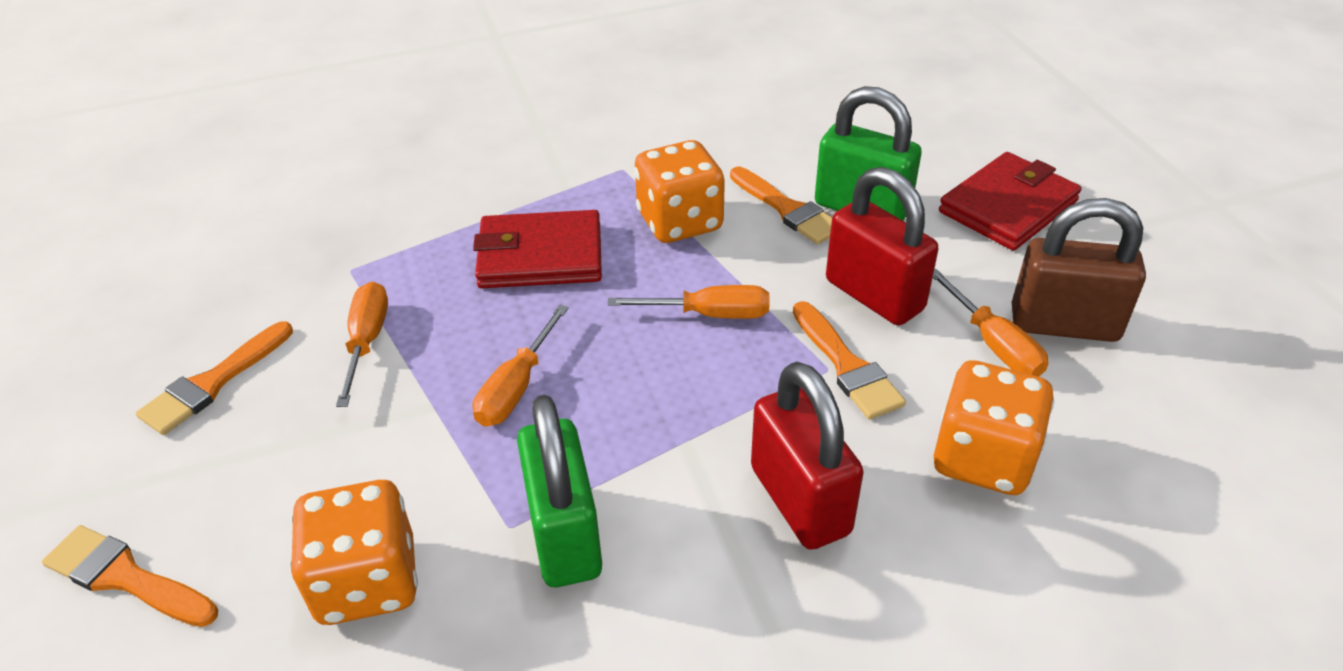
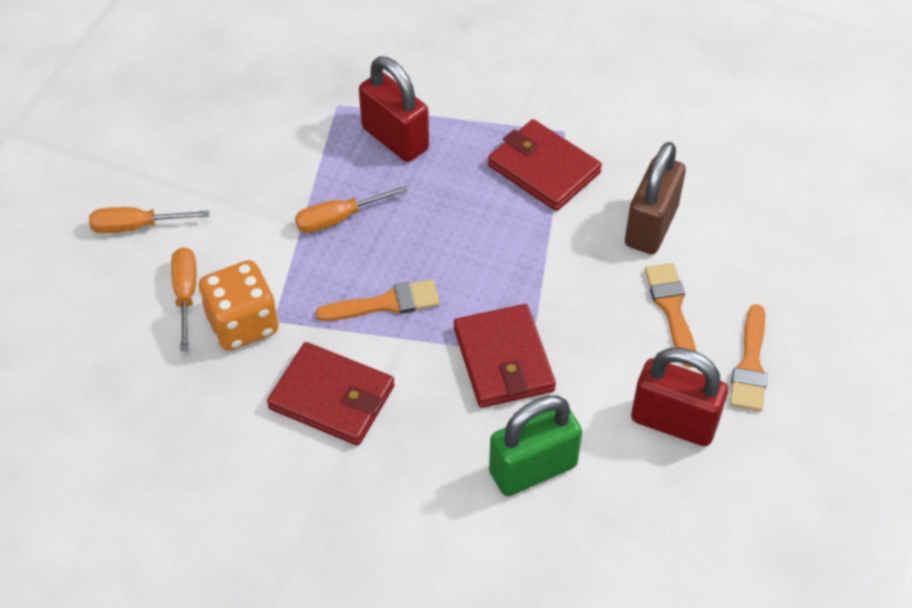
green padlock: 2 -> 1
orange brush: 4 -> 3
orange dice: 3 -> 1
orange screwdriver: 4 -> 3
red wallet: 2 -> 3

